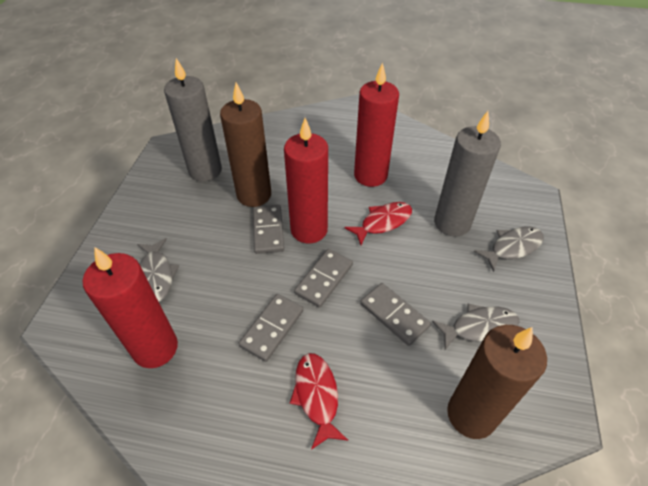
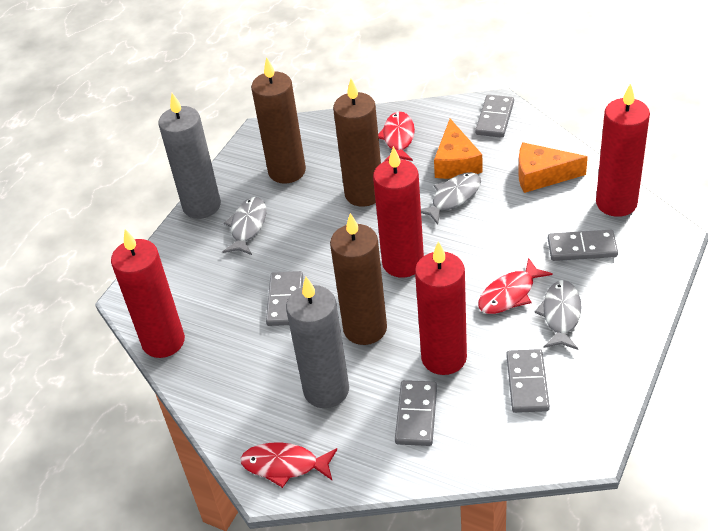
brown candle: 2 -> 3
grey domino: 4 -> 5
orange cheese: 0 -> 2
red candle: 3 -> 4
red fish: 2 -> 3

